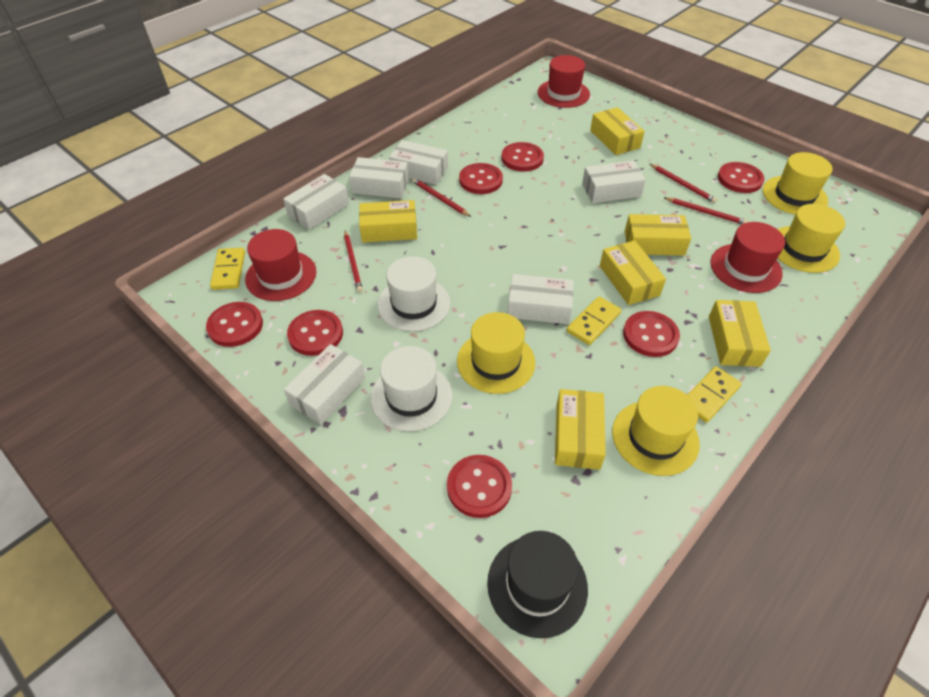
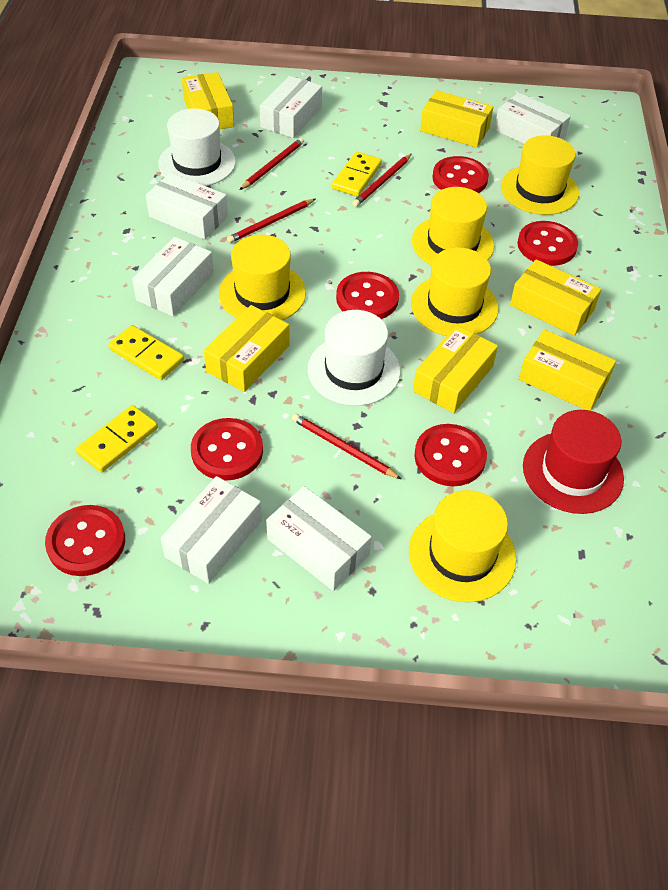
black hat: 1 -> 0
red button: 7 -> 6
red hat: 3 -> 1
yellow hat: 4 -> 5

